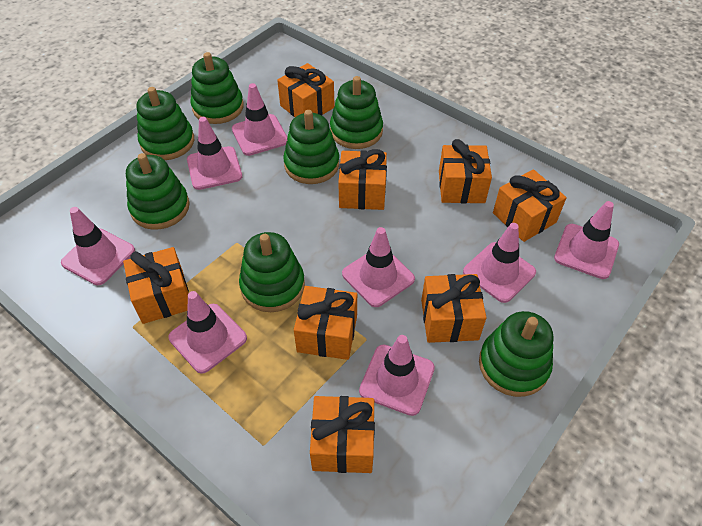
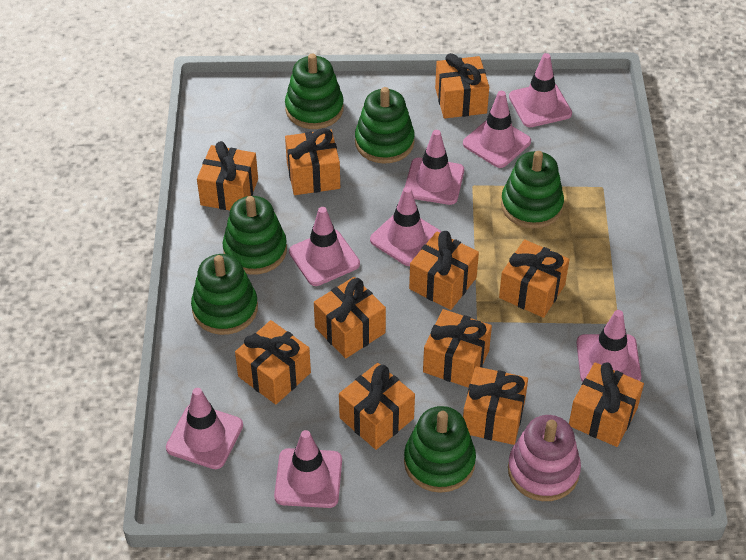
green stacking toy: 7 -> 6
orange gift: 8 -> 11
pink stacking toy: 0 -> 1

